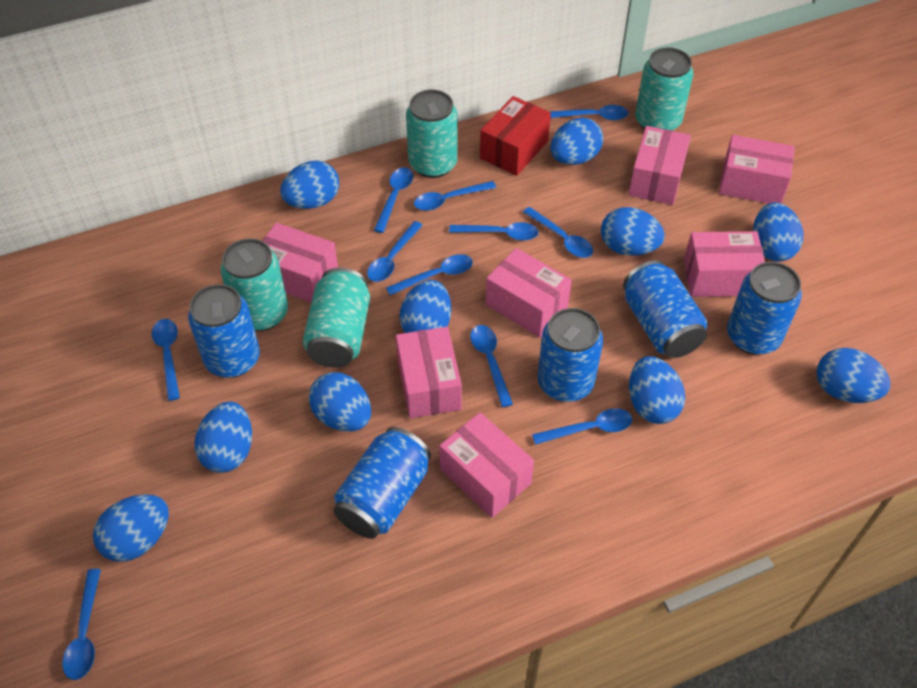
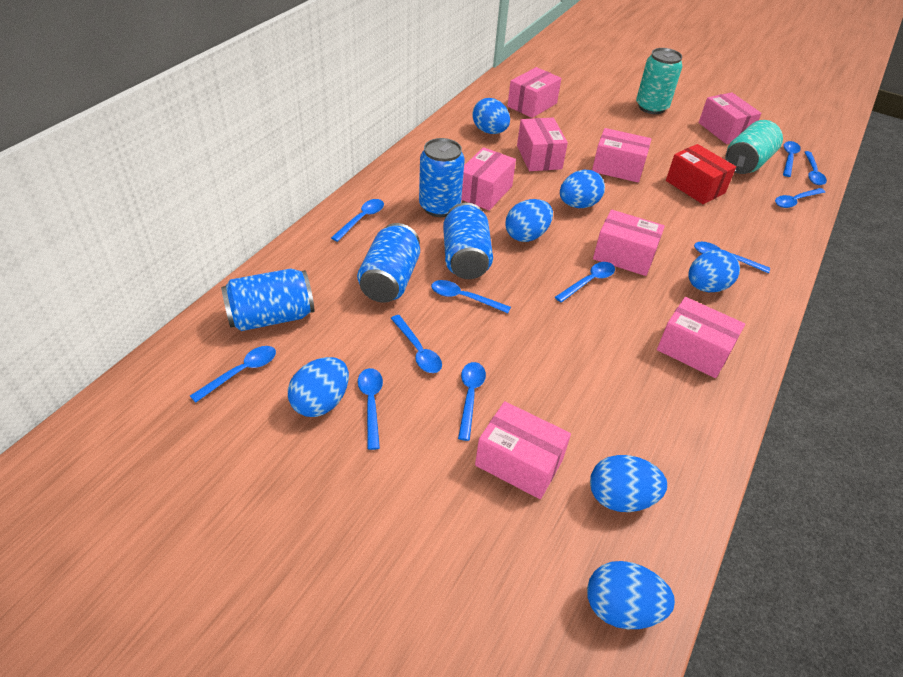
blue can: 5 -> 4
blue egg: 10 -> 7
pink box: 7 -> 8
turquoise can: 4 -> 2

